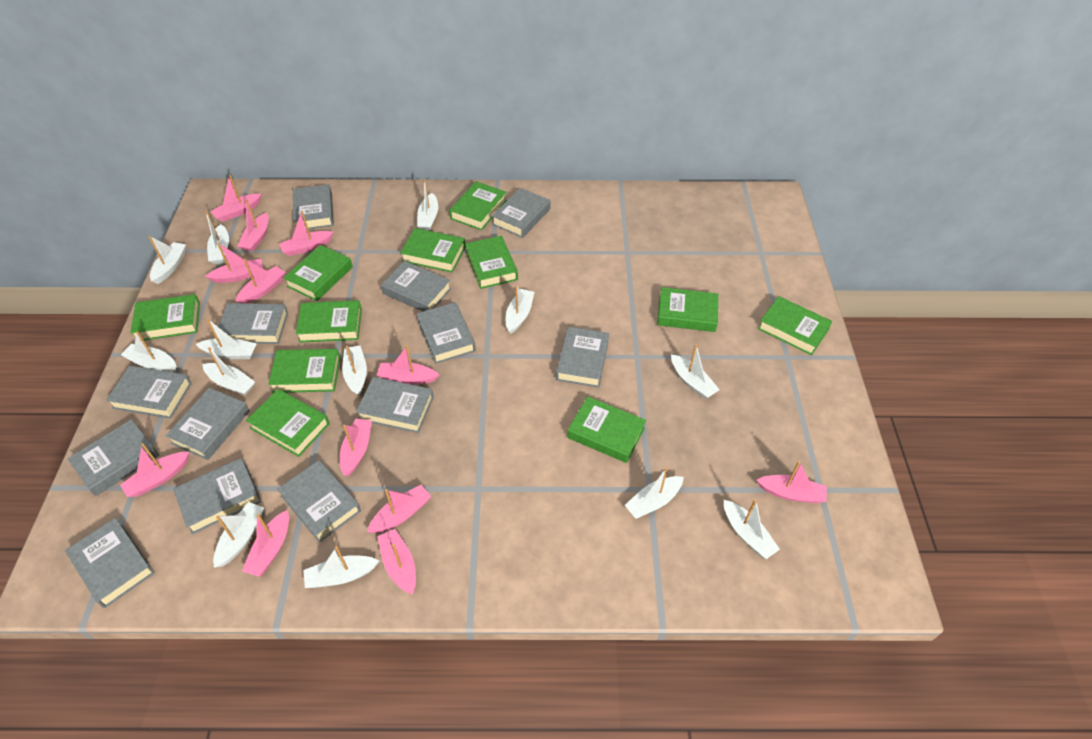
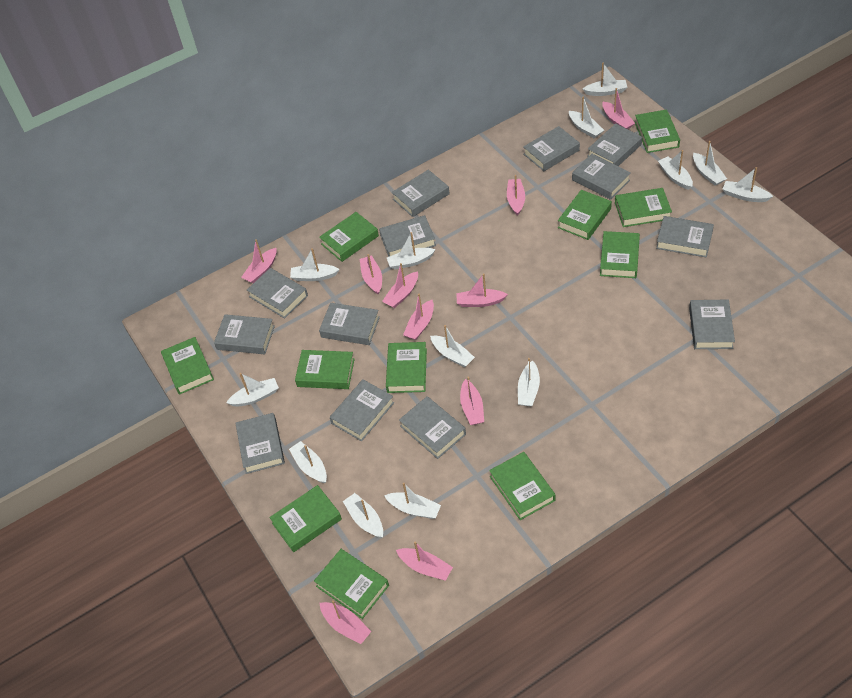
pink boat: 12 -> 10

